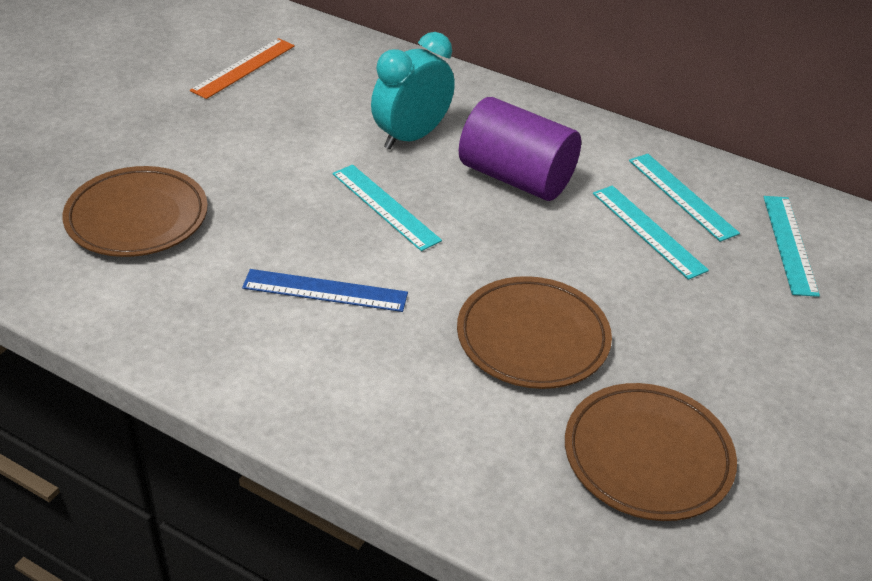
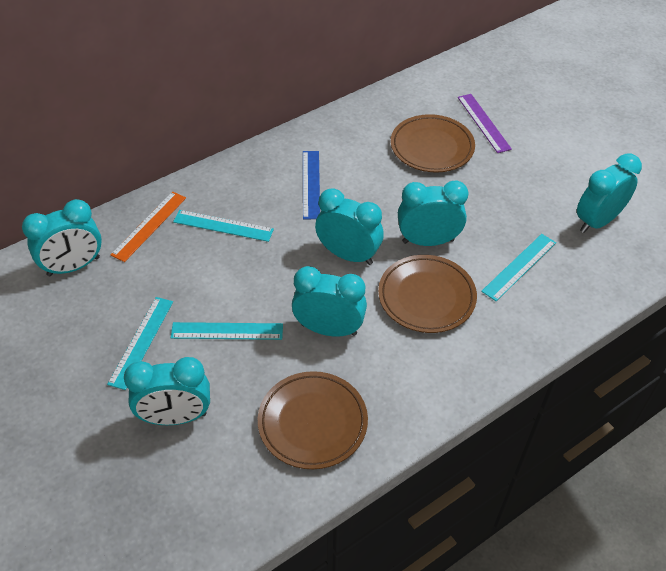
purple cylinder: 1 -> 0
purple ruler: 0 -> 1
turquoise clock: 1 -> 6

